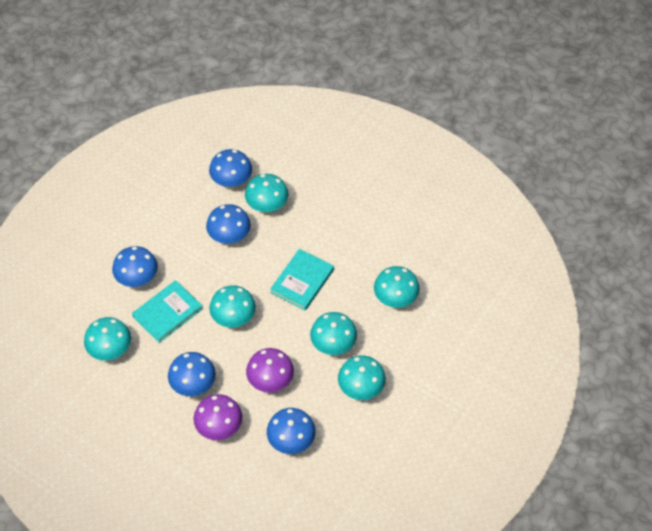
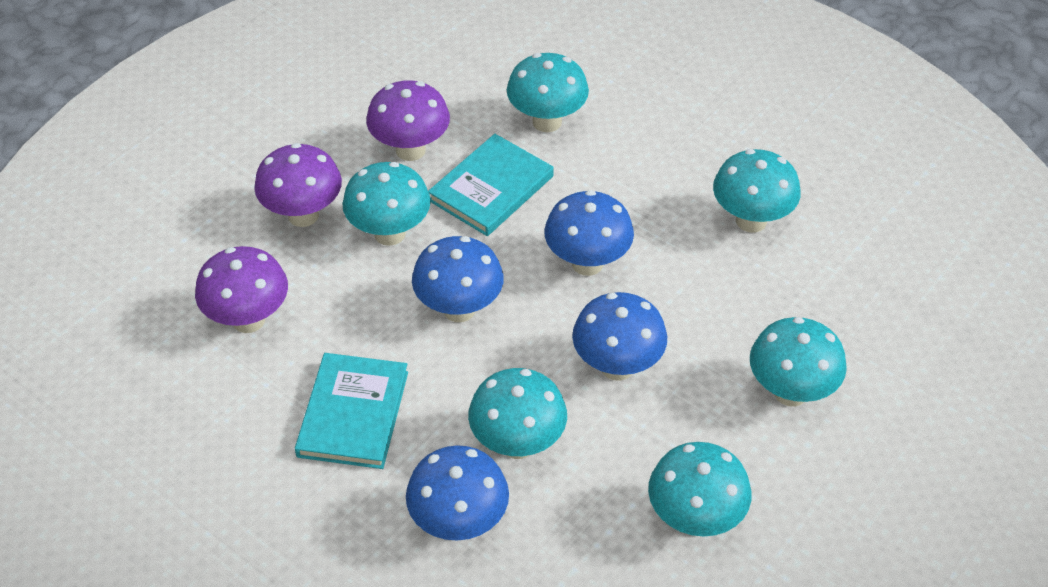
blue mushroom: 5 -> 4
purple mushroom: 2 -> 3

